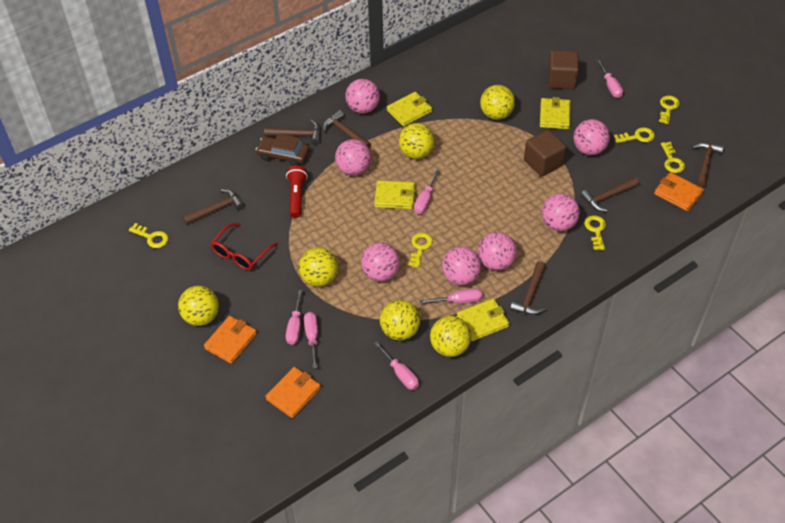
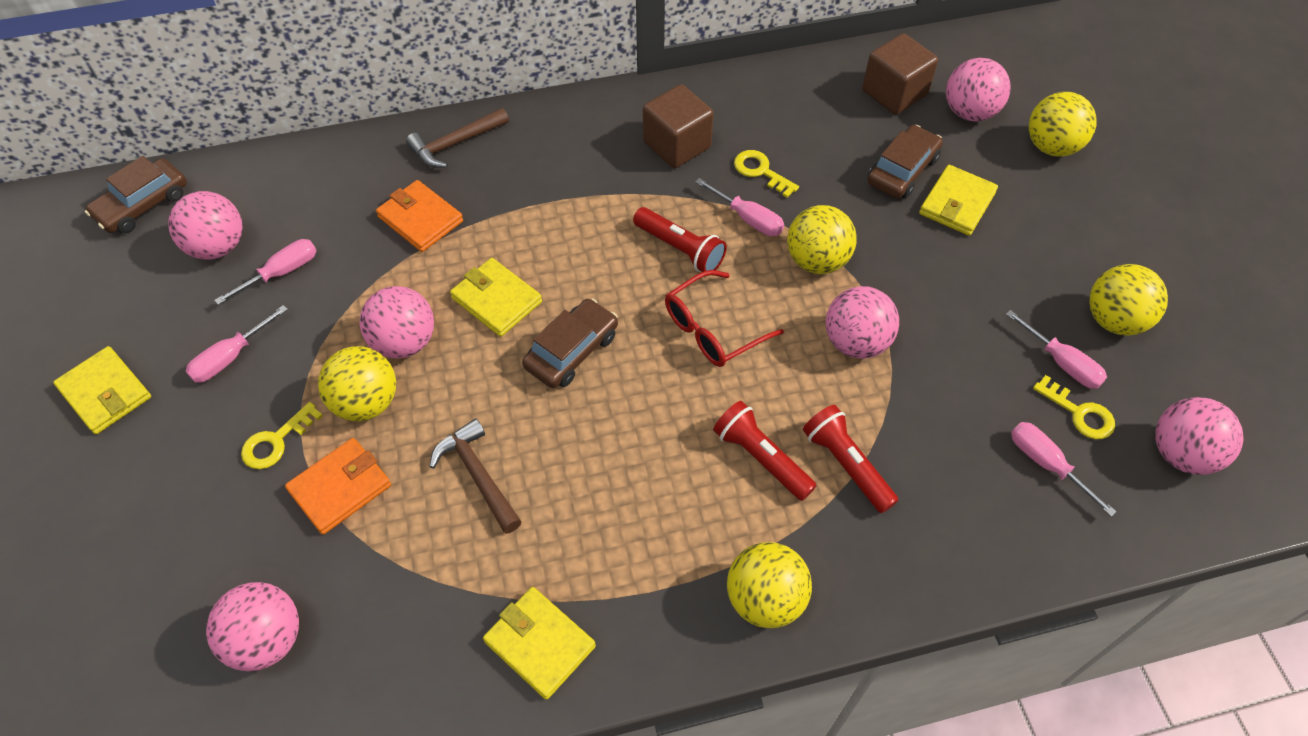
brown car: 1 -> 3
brown hammer: 6 -> 2
orange wallet: 3 -> 2
pink ball: 7 -> 6
pink screwdriver: 6 -> 5
red flashlight: 1 -> 3
yellow ball: 6 -> 5
yellow key: 6 -> 3

